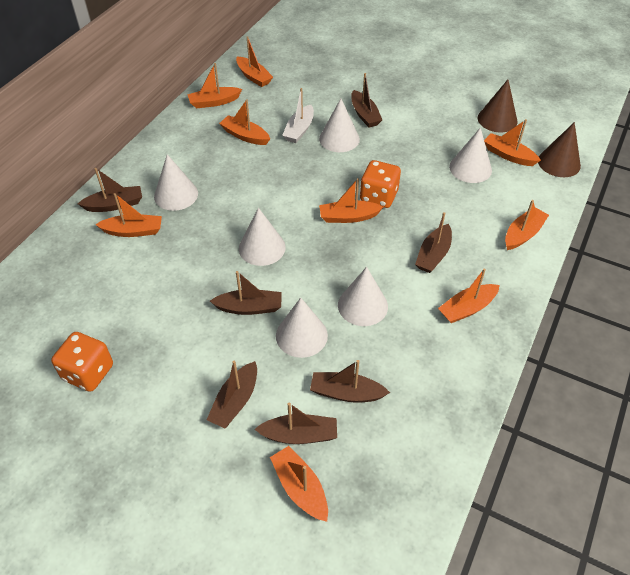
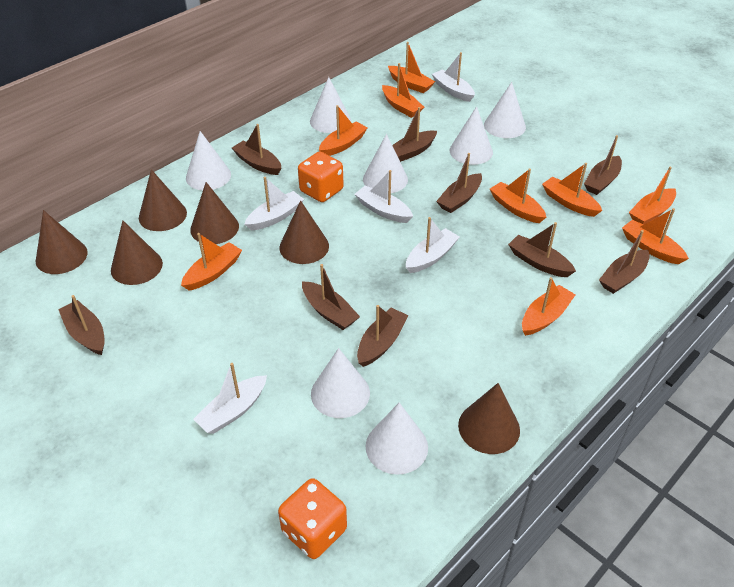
brown boat: 7 -> 9
brown cone: 2 -> 6
white boat: 1 -> 5
white cone: 6 -> 7

